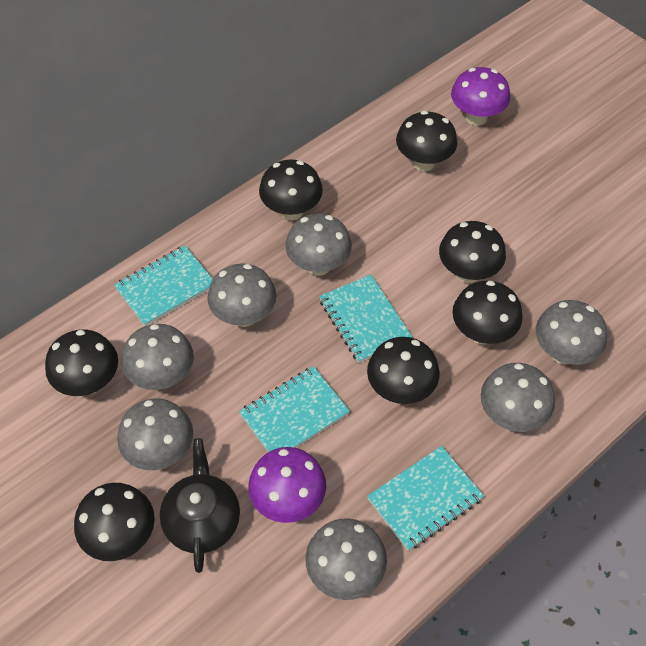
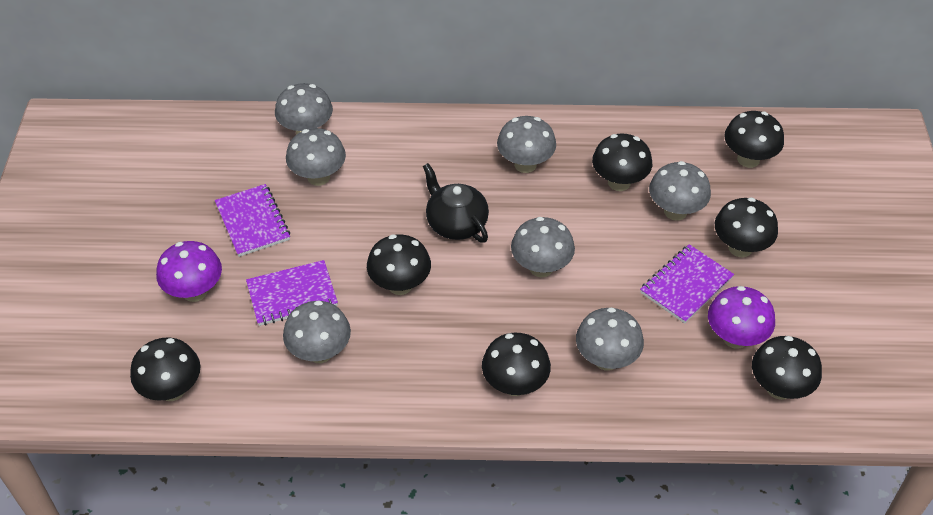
purple notebook: 0 -> 3
turquoise notebook: 4 -> 0

